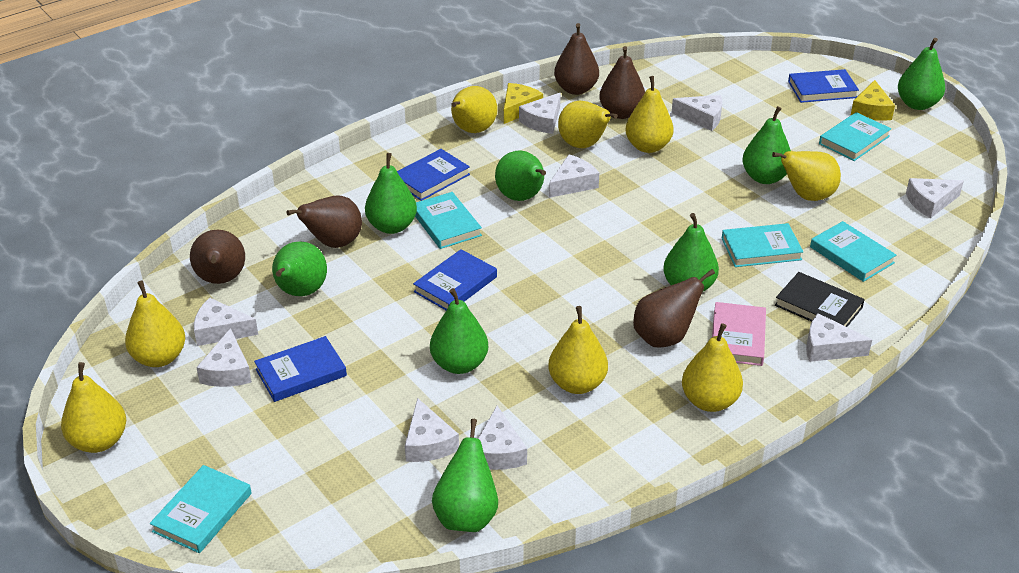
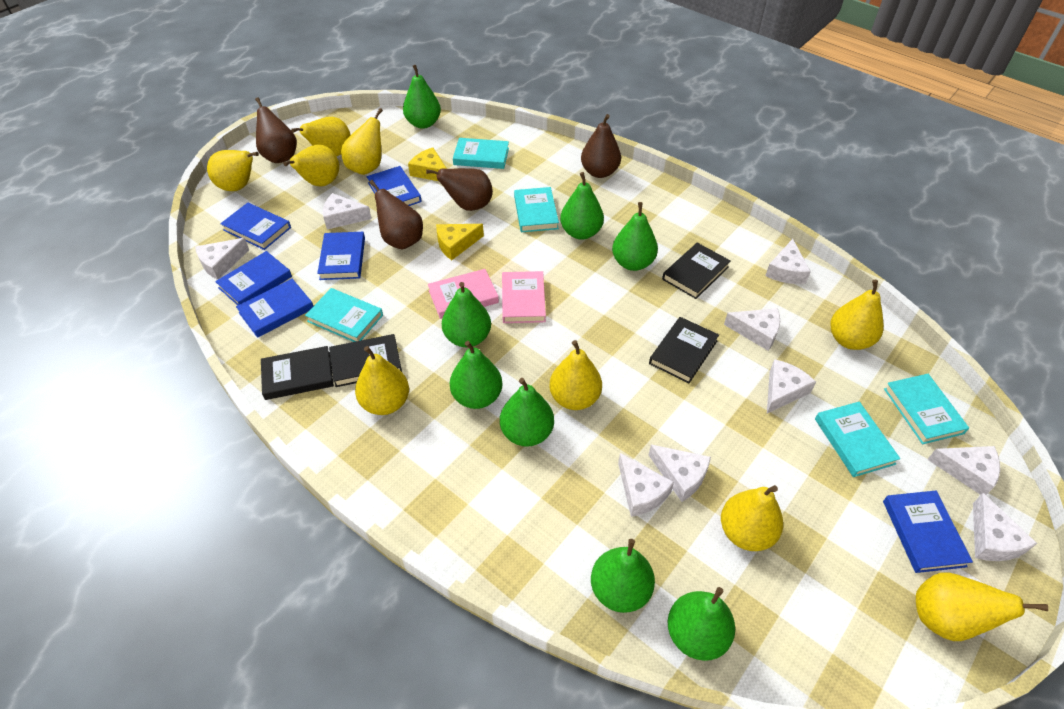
black book: 1 -> 4
blue book: 4 -> 6
brown pear: 5 -> 4
pink book: 1 -> 2
yellow pear: 8 -> 9

